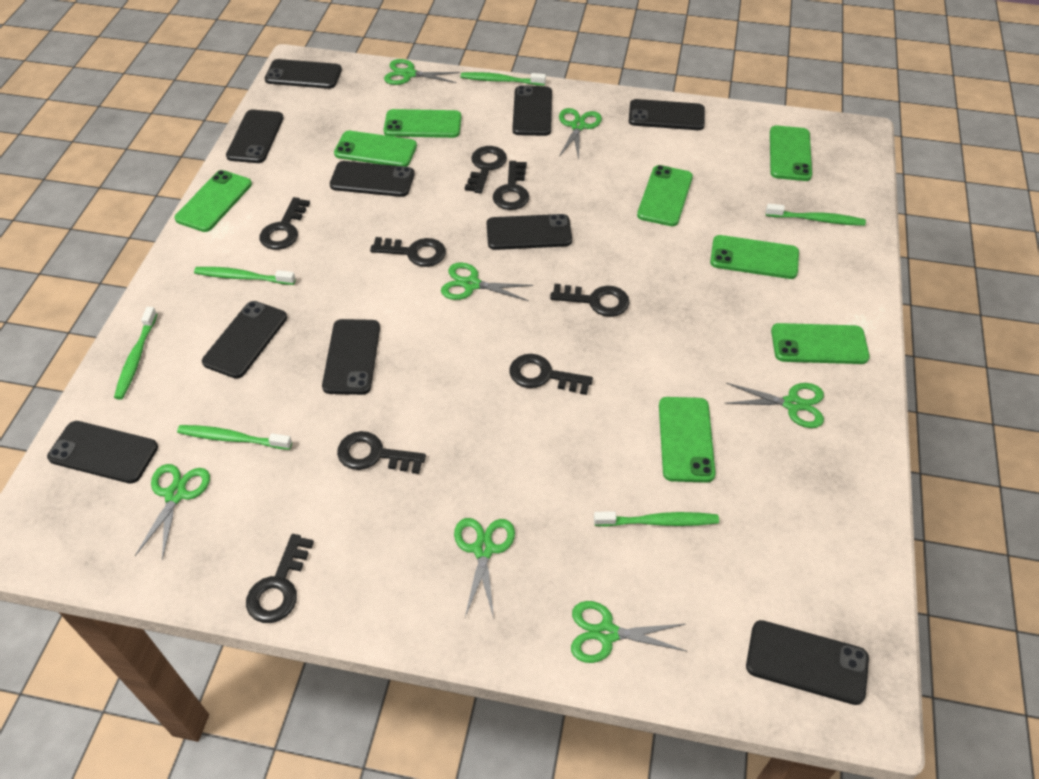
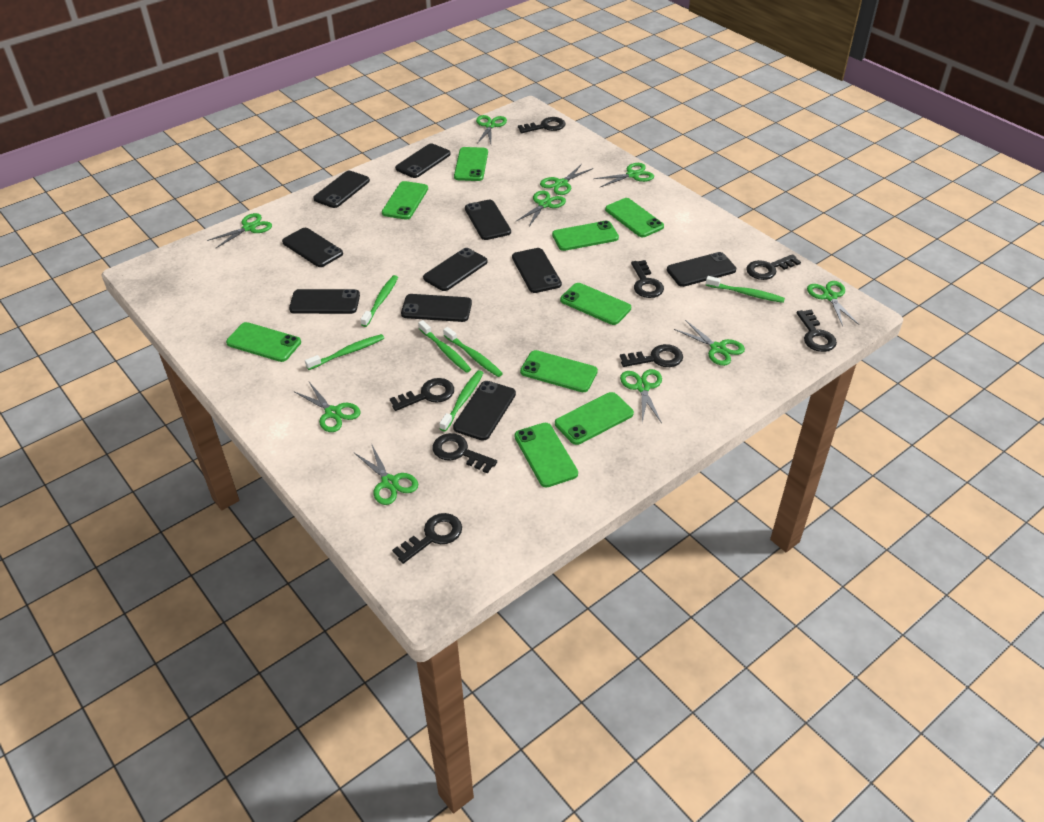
green phone: 8 -> 9
green scissors: 7 -> 10

